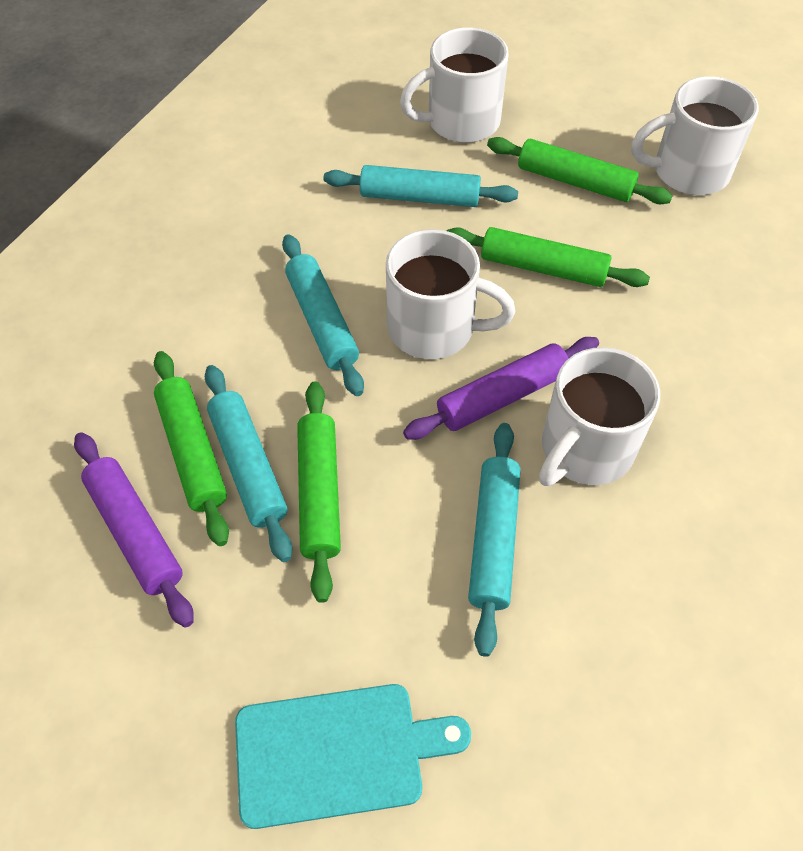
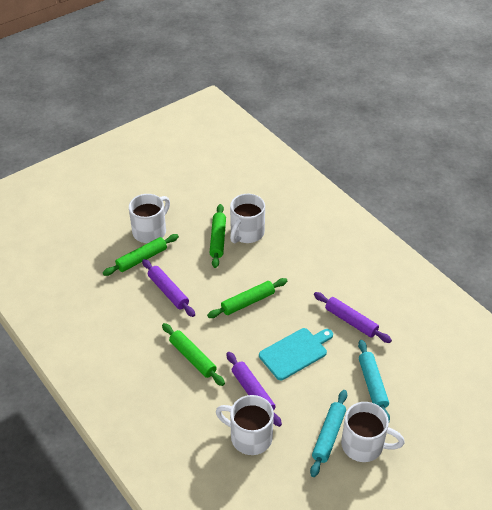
purple rolling pin: 2 -> 3
turquoise rolling pin: 4 -> 2

